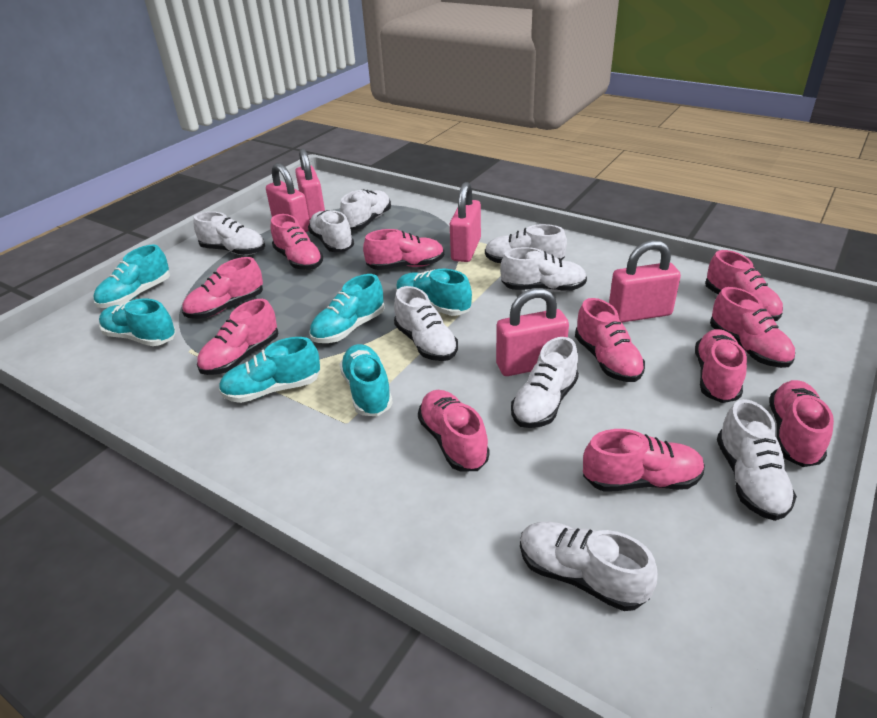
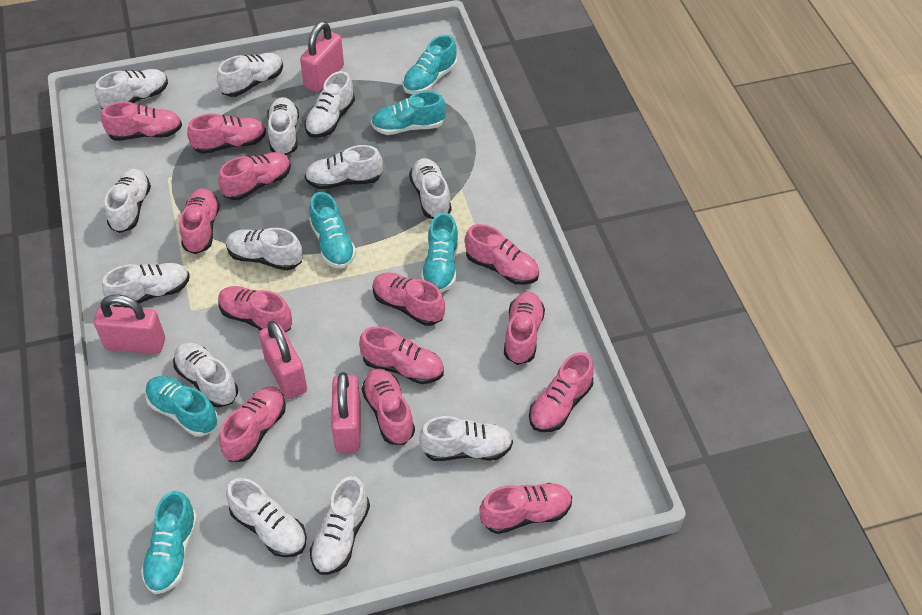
pink padlock: 5 -> 4
pink shoe: 11 -> 13
white shoe: 9 -> 13

